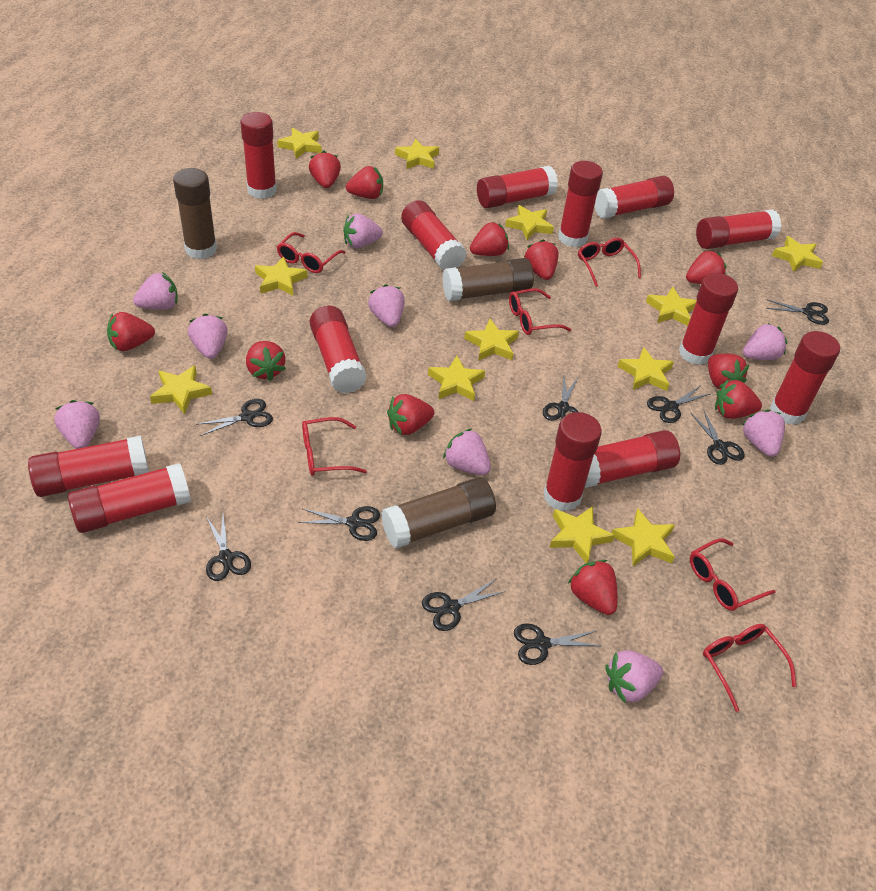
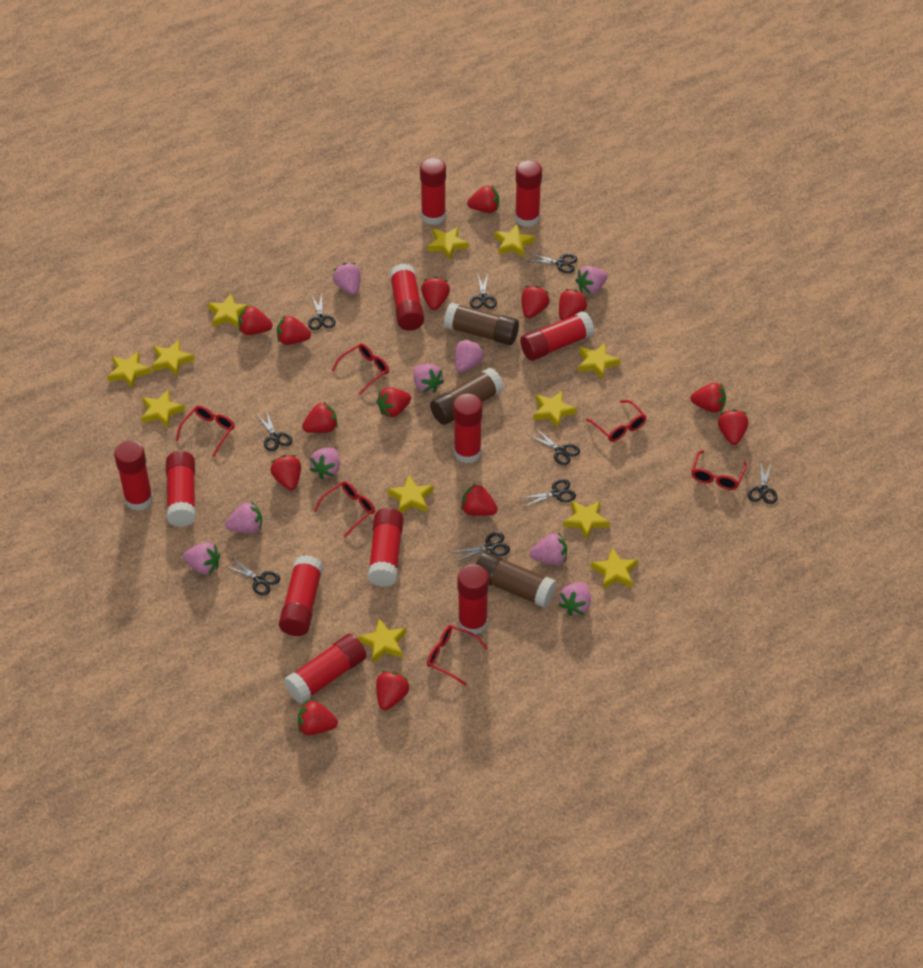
red glue stick: 13 -> 11
red strawberry: 11 -> 14

